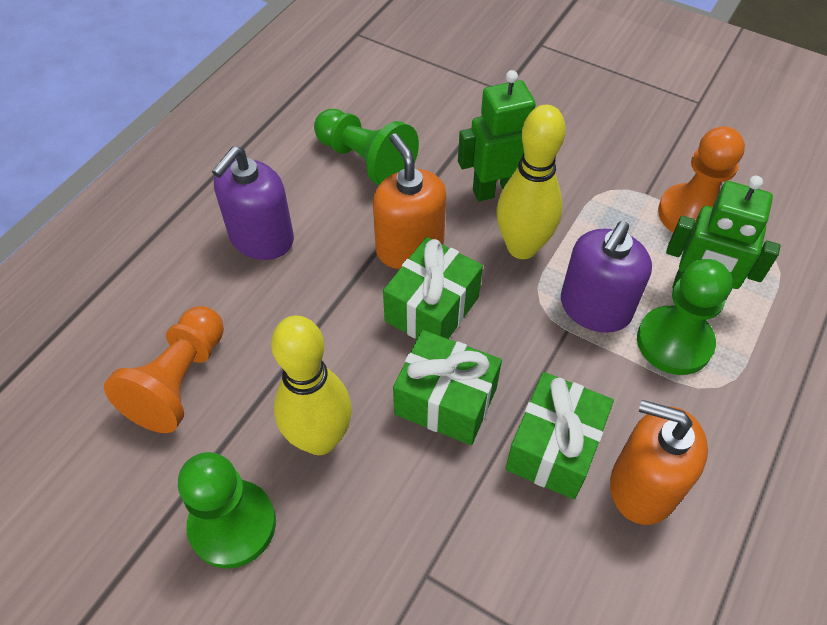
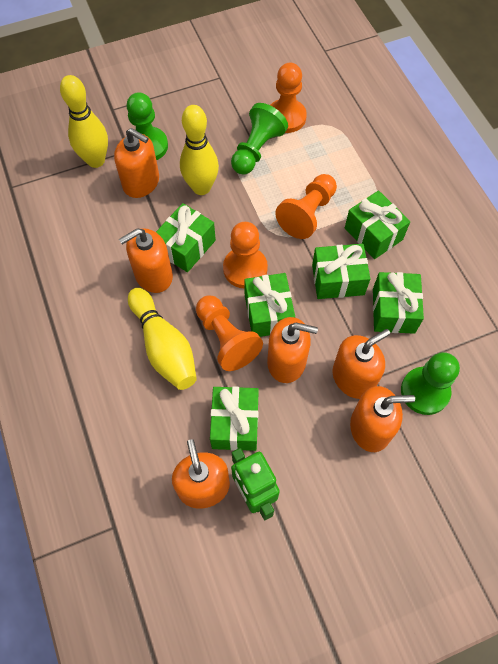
green gift: 3 -> 6
green robot: 2 -> 1
orange pawn: 2 -> 4
orange soap dispenser: 2 -> 6
purple soap dispenser: 2 -> 0
yellow bowling pin: 2 -> 3

